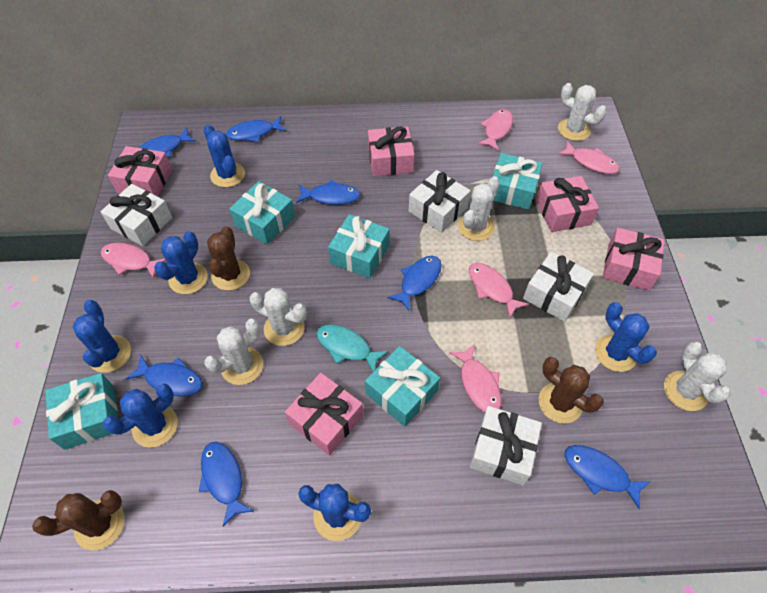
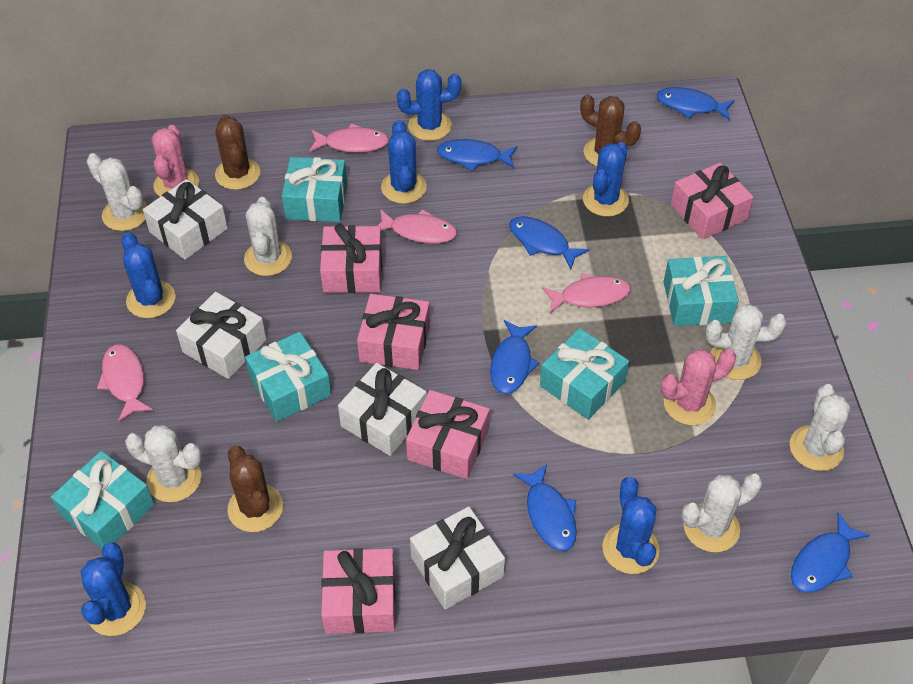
blue fish: 7 -> 6
pink cactus: 0 -> 2
pink fish: 5 -> 4
turquoise fish: 1 -> 0
white cactus: 5 -> 6

